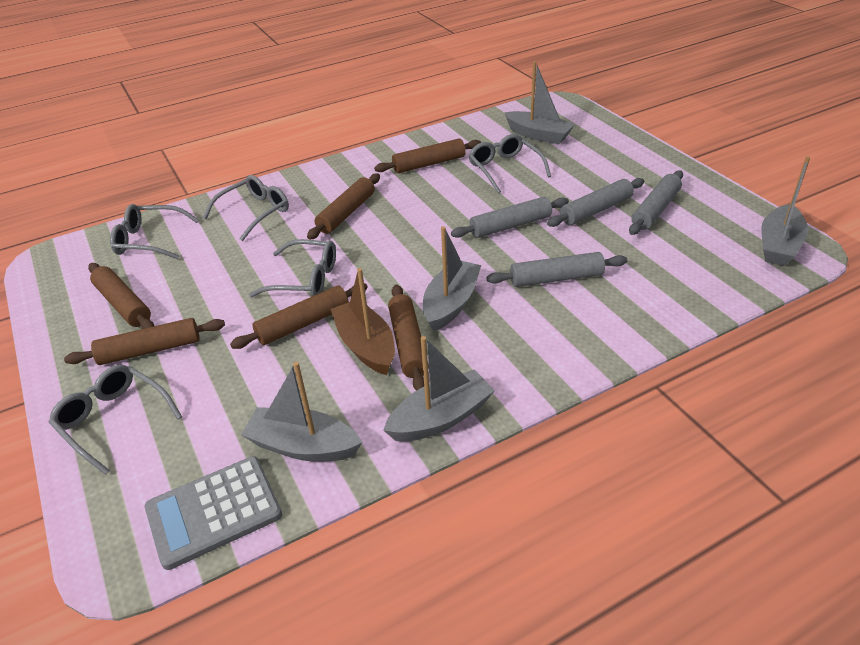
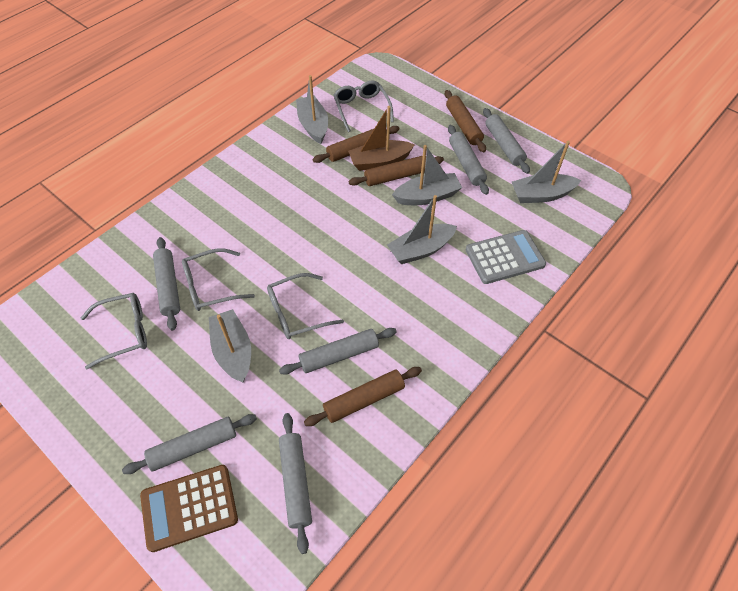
brown calculator: 0 -> 1
brown rolling pin: 6 -> 4
grey glasses: 5 -> 4
grey rolling pin: 4 -> 6

